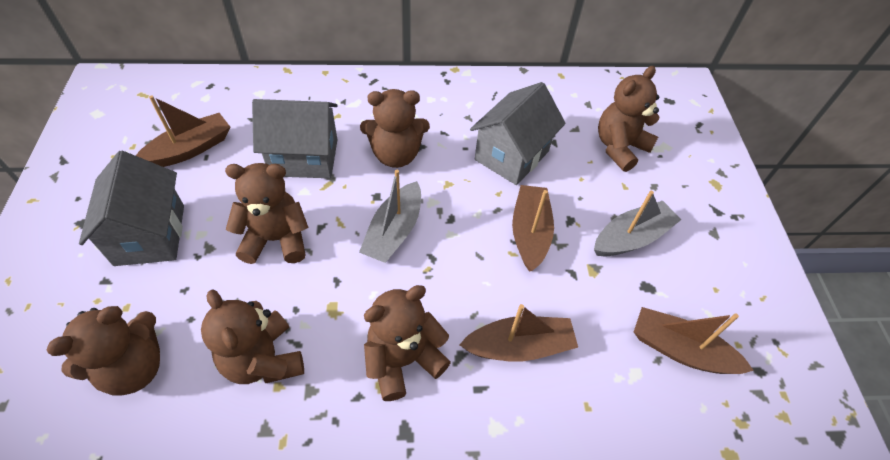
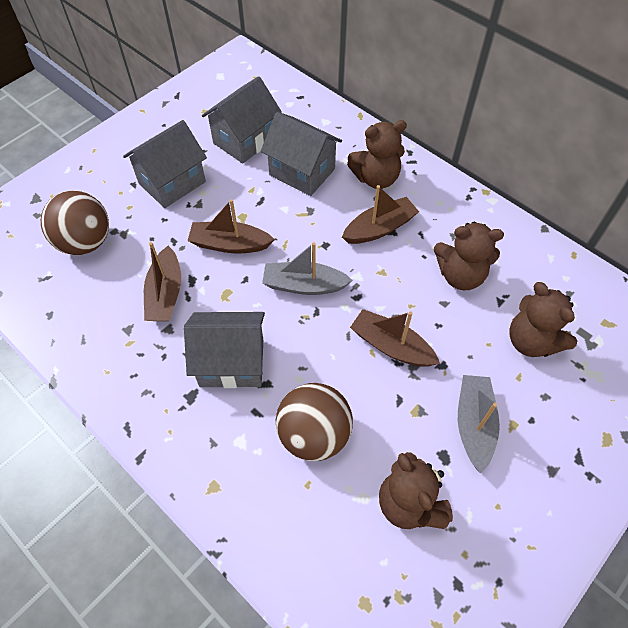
brown ball: 0 -> 2
brown teddy bear: 6 -> 4
grey house: 3 -> 4

